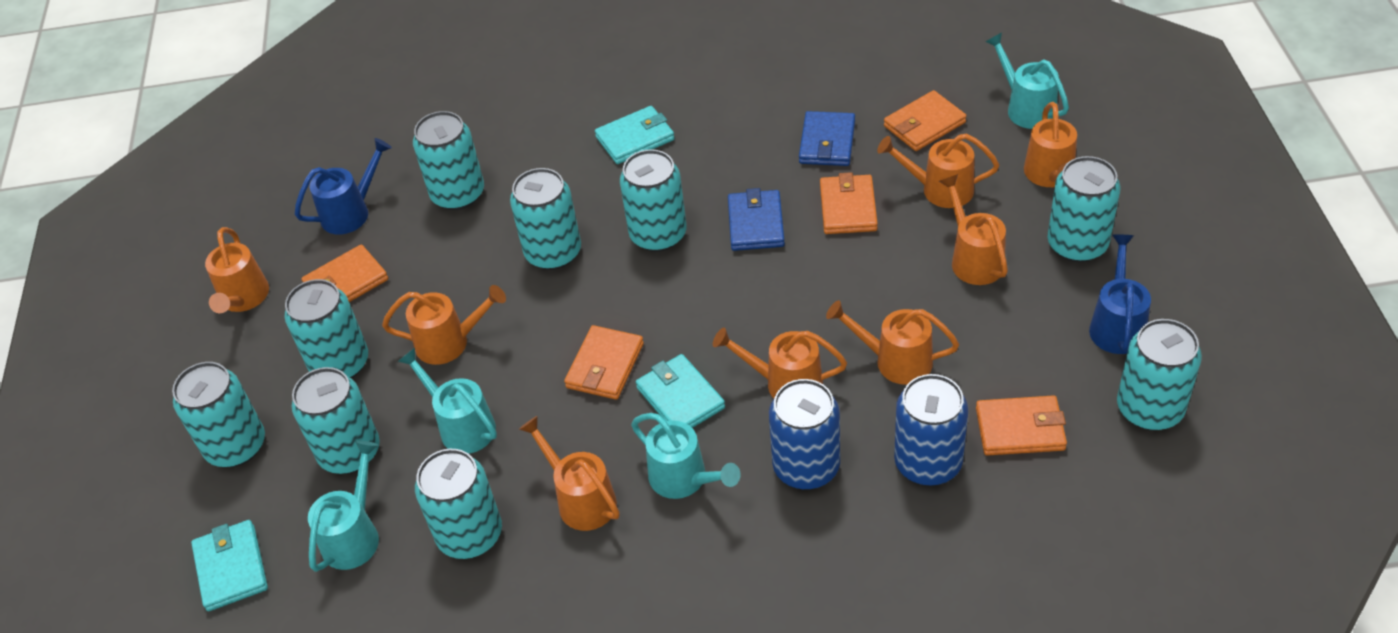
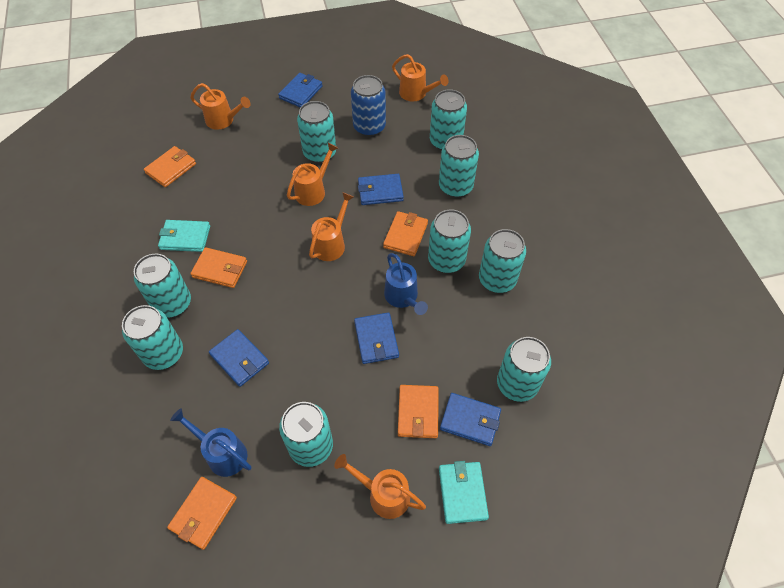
blue can: 2 -> 1
blue wallet: 2 -> 5
orange watering can: 8 -> 5
turquoise wallet: 3 -> 2
turquoise watering can: 4 -> 0

